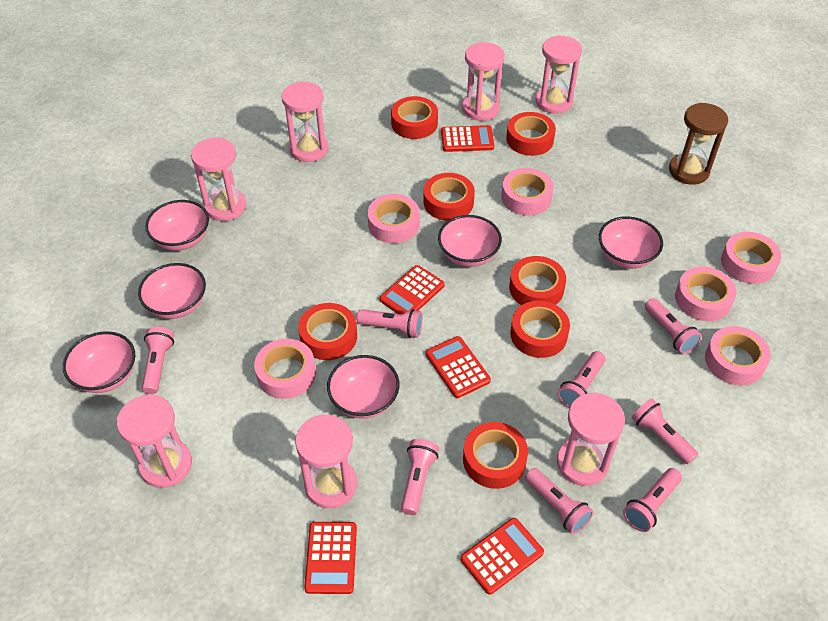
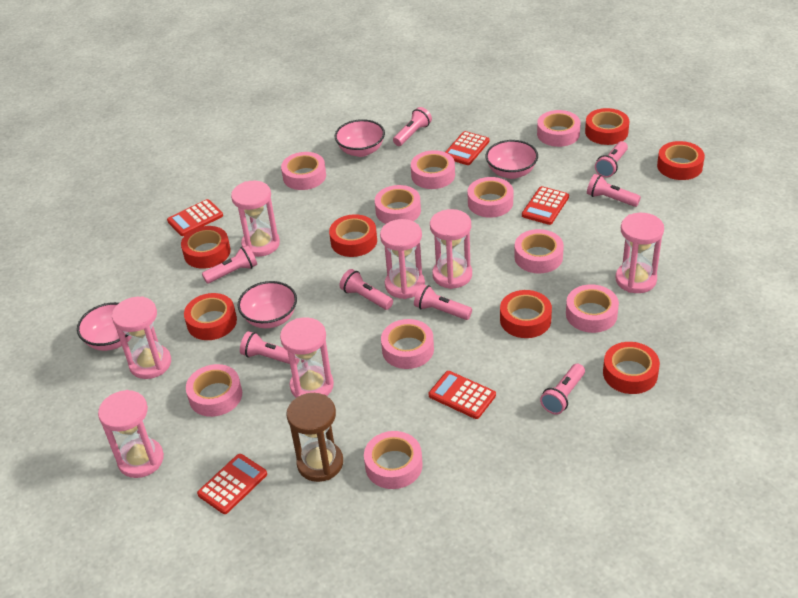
pink bowl: 6 -> 4
pink tape: 6 -> 10

